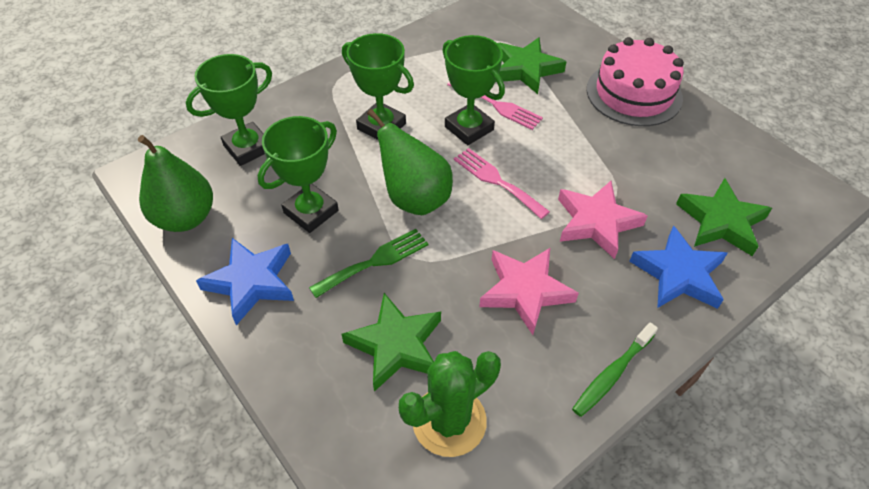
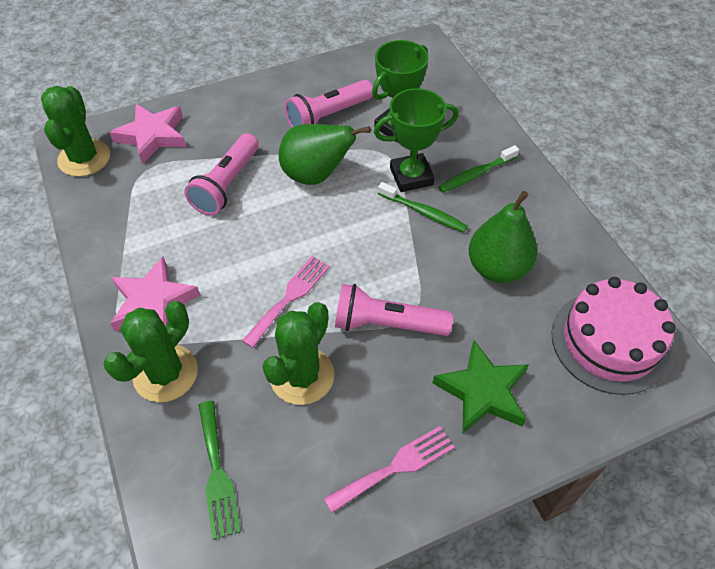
blue star: 2 -> 0
green cactus: 1 -> 3
green star: 3 -> 1
green toothbrush: 1 -> 2
green trophy: 4 -> 2
pink flashlight: 0 -> 3

